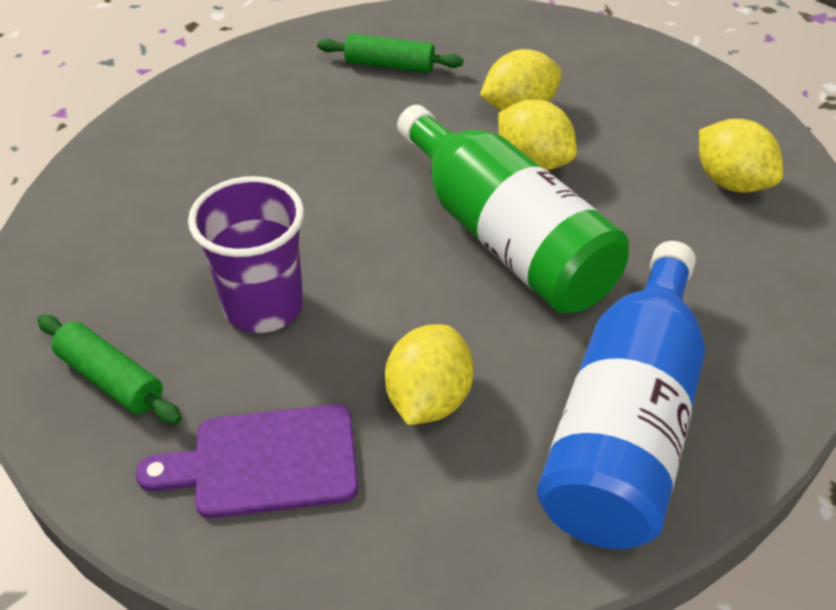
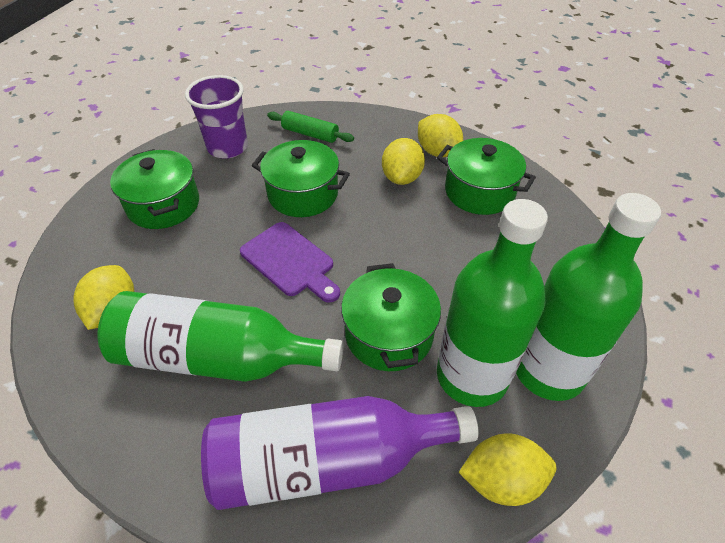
blue bottle: 1 -> 0
green bottle: 1 -> 3
green pot: 0 -> 4
green rolling pin: 2 -> 1
purple bottle: 0 -> 1

